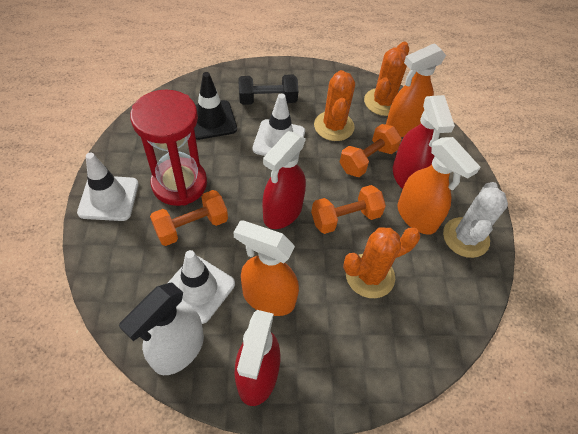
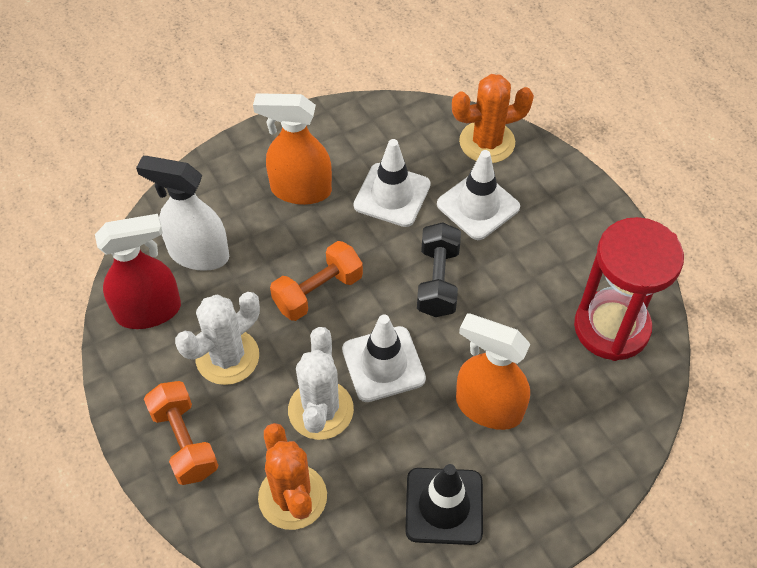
orange cactus: 3 -> 2
orange dumbbell: 3 -> 2
orange spray bottle: 3 -> 2
red spray bottle: 3 -> 1
white cactus: 1 -> 2

